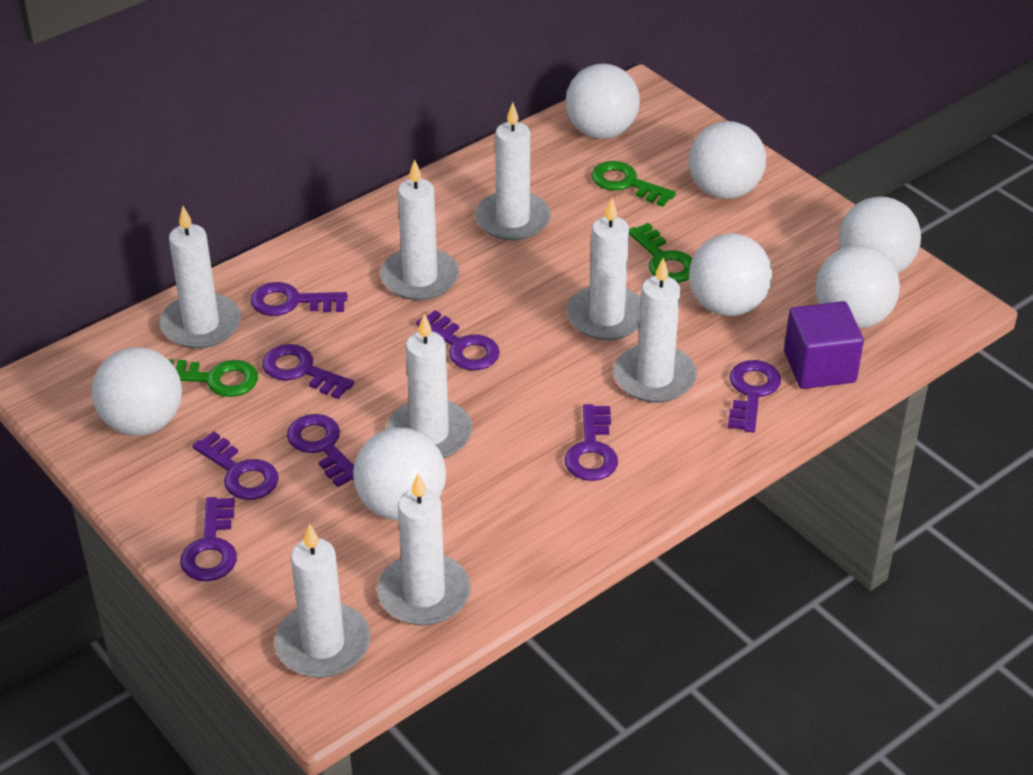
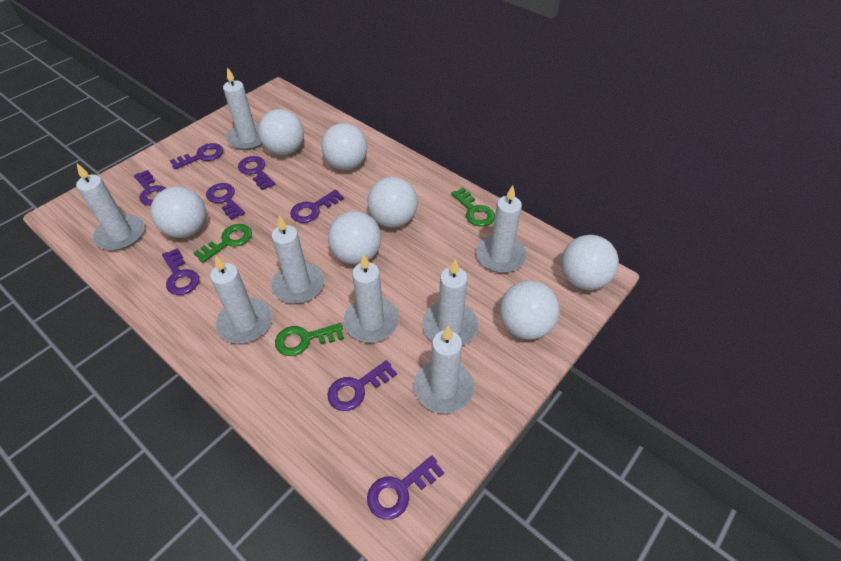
purple cube: 1 -> 0

